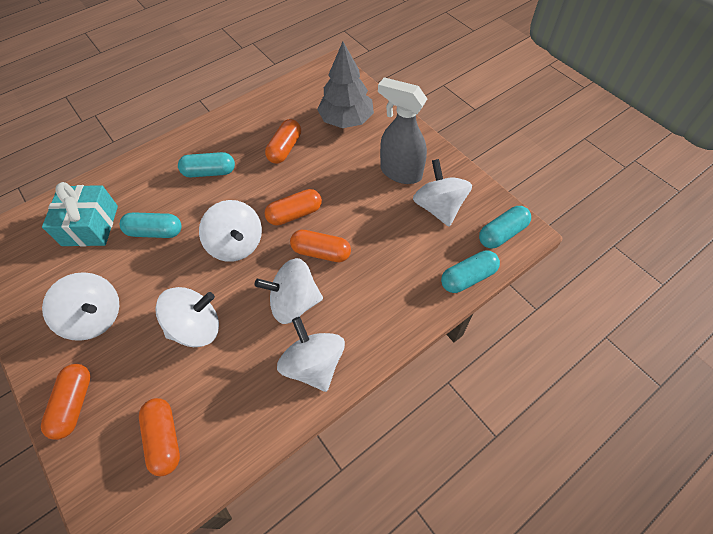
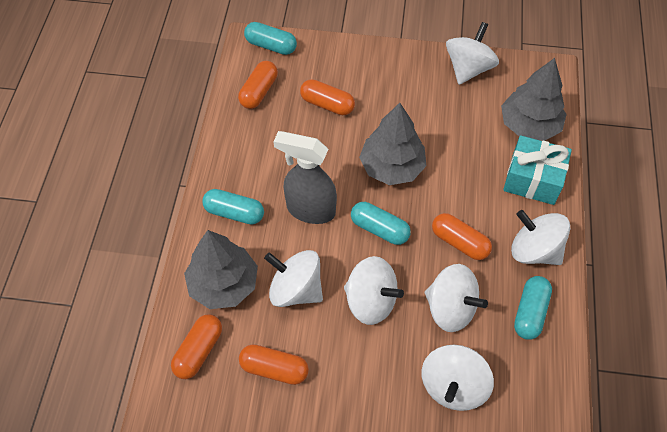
grey tree: 1 -> 3

